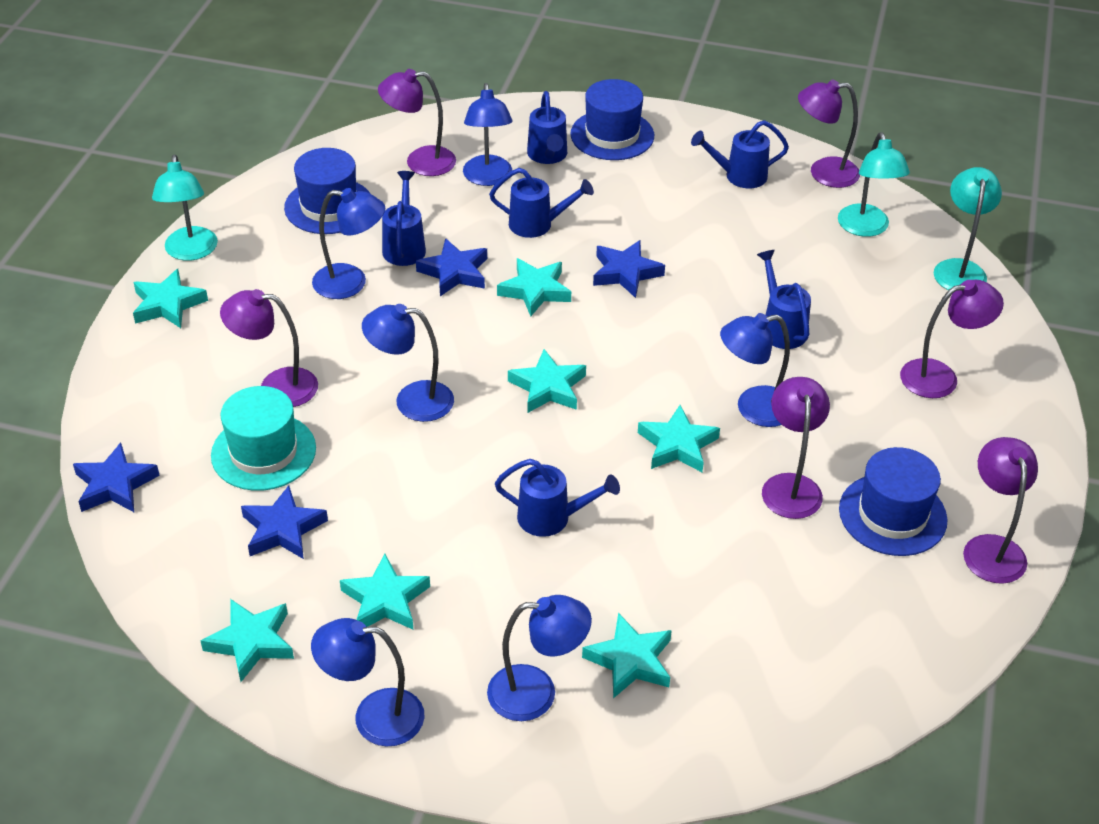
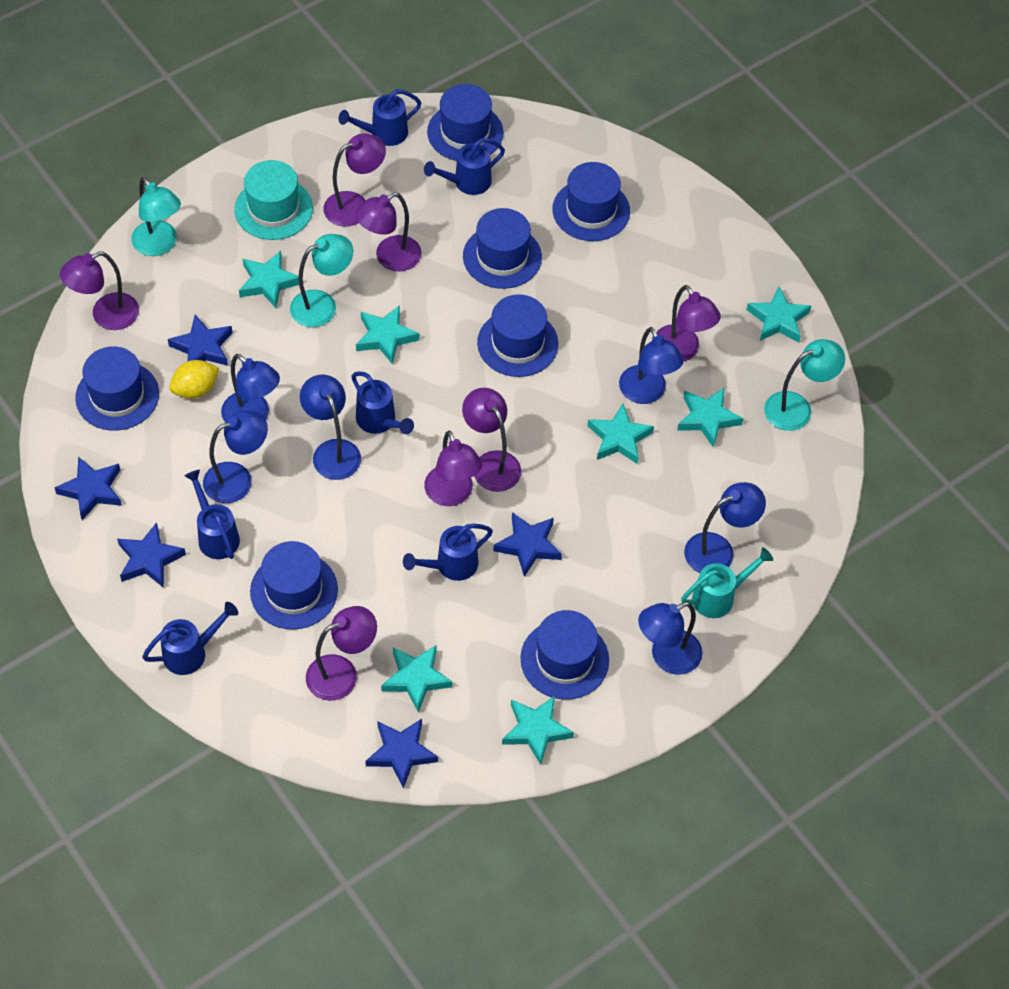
blue hat: 3 -> 7
blue star: 4 -> 5
purple lamp: 6 -> 7
turquoise watering can: 0 -> 1
yellow lemon: 0 -> 1

